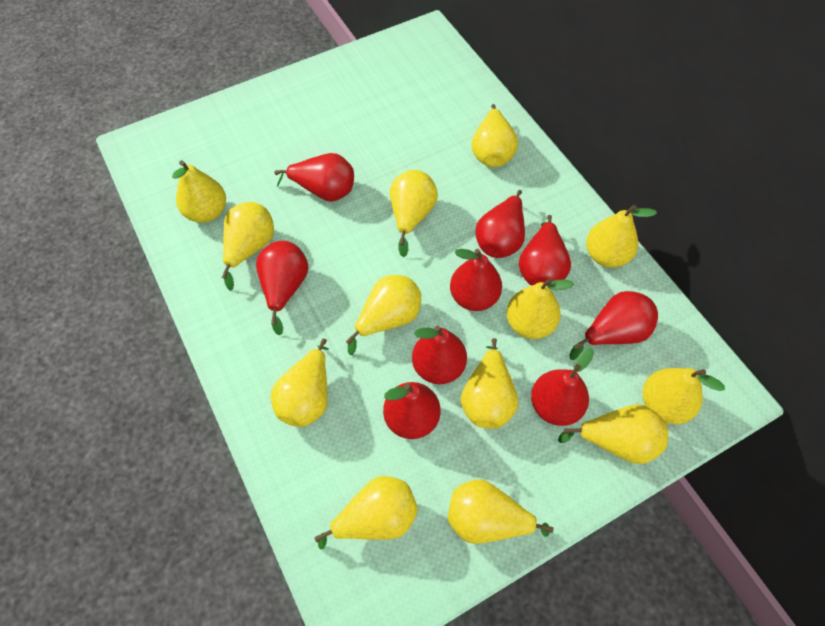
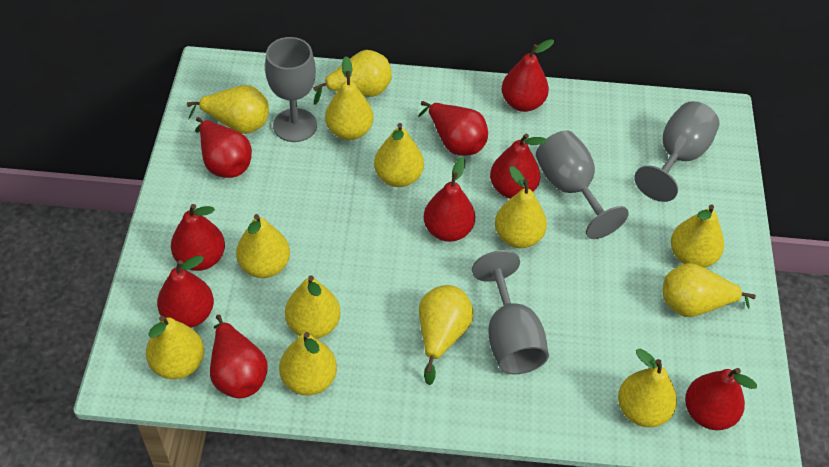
grey goblet: 0 -> 4

